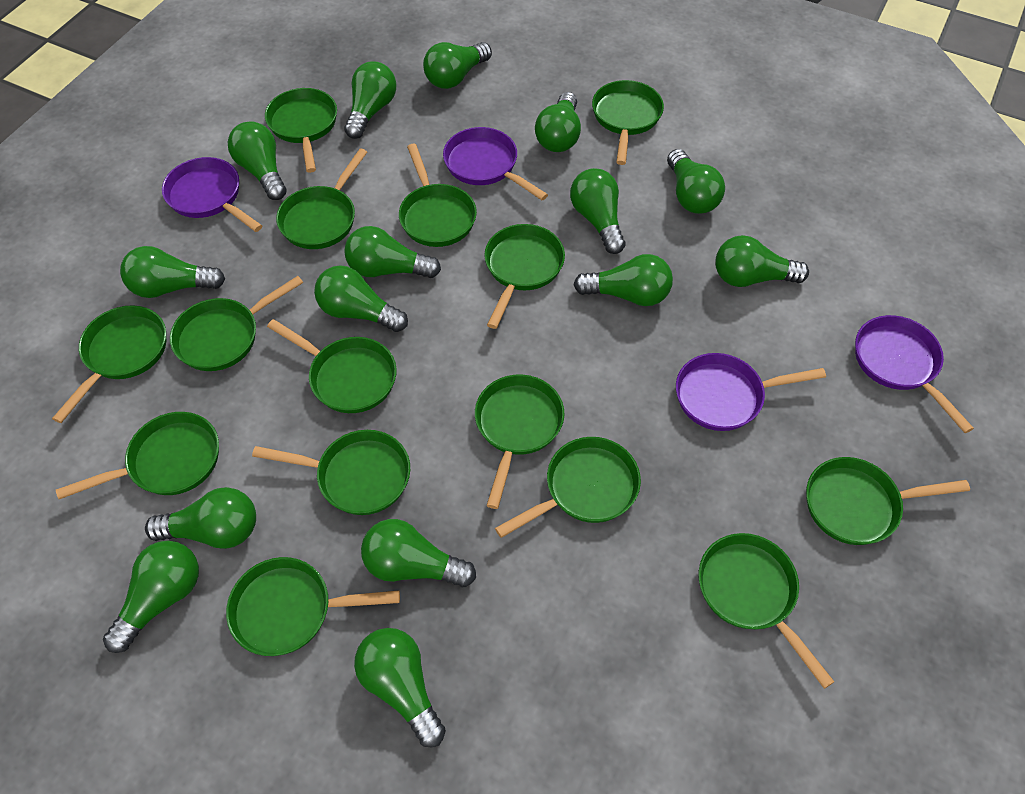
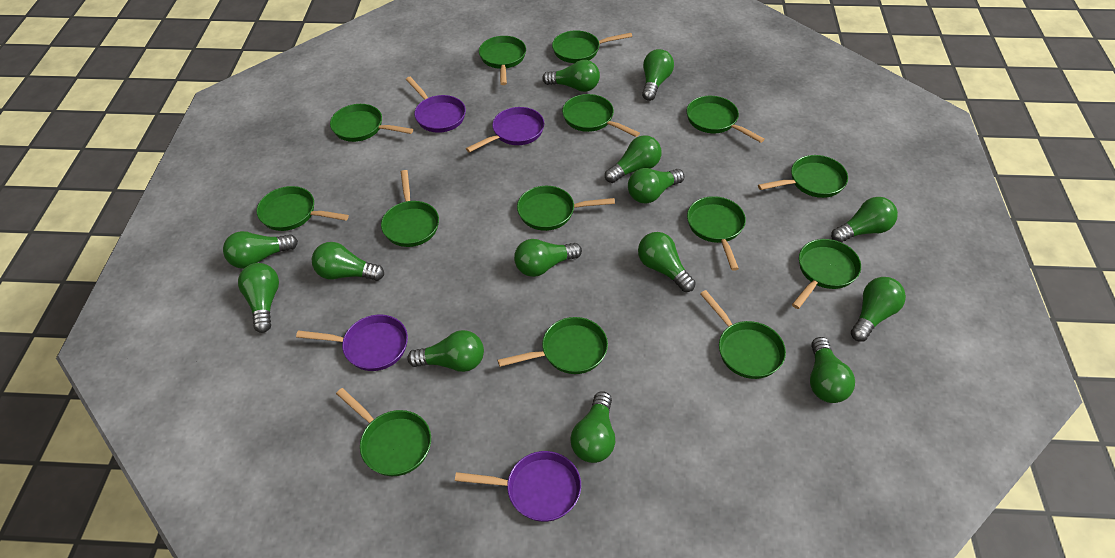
green light bulb: 15 -> 14
green pan: 15 -> 14

